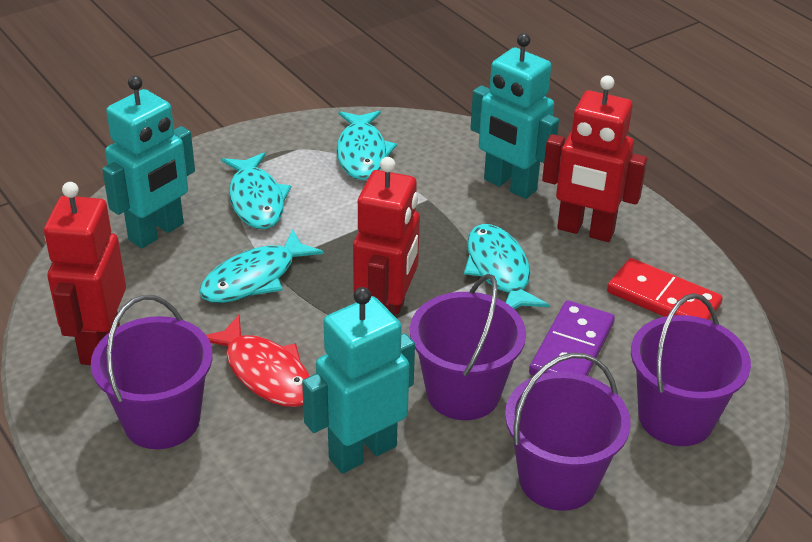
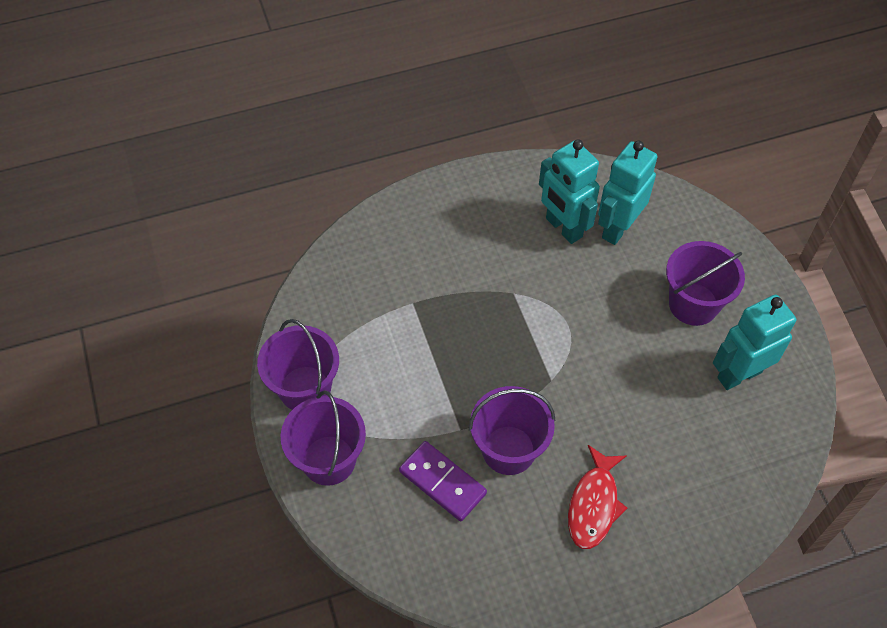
red domino: 1 -> 0
red robot: 3 -> 0
turquoise fish: 4 -> 0

